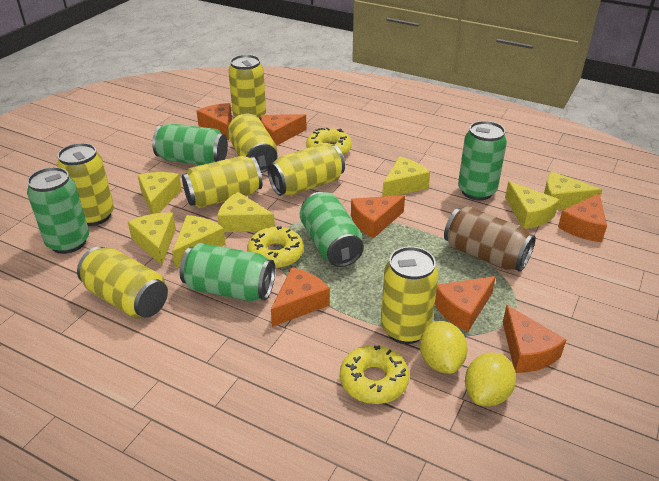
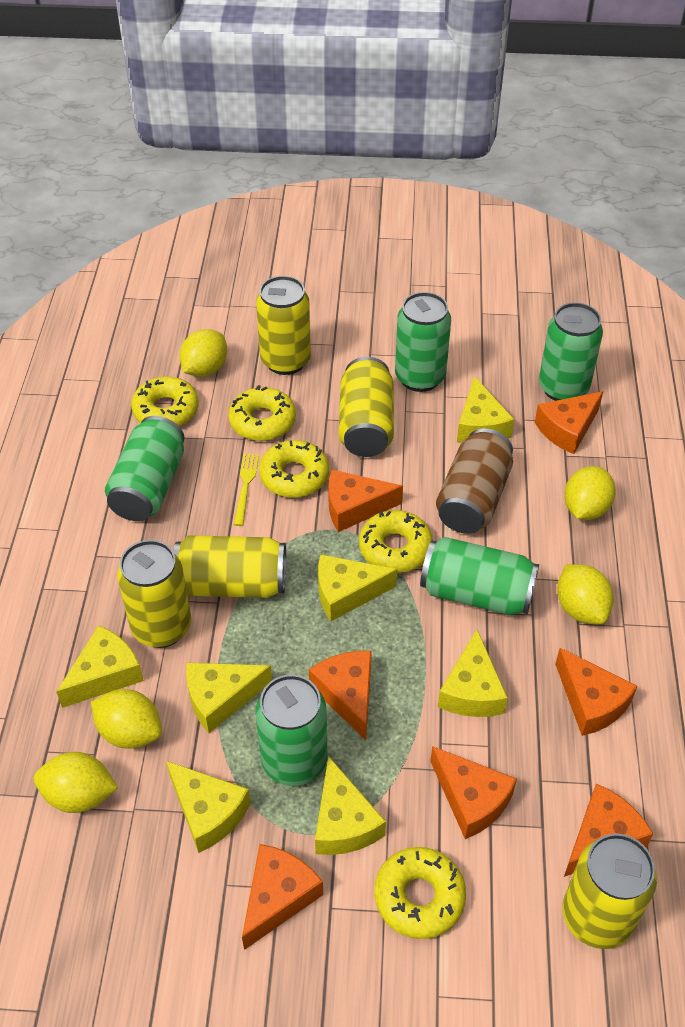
yellow can: 7 -> 5
yellow donut: 3 -> 5
yellow fork: 0 -> 1
yellow lemon: 2 -> 5

